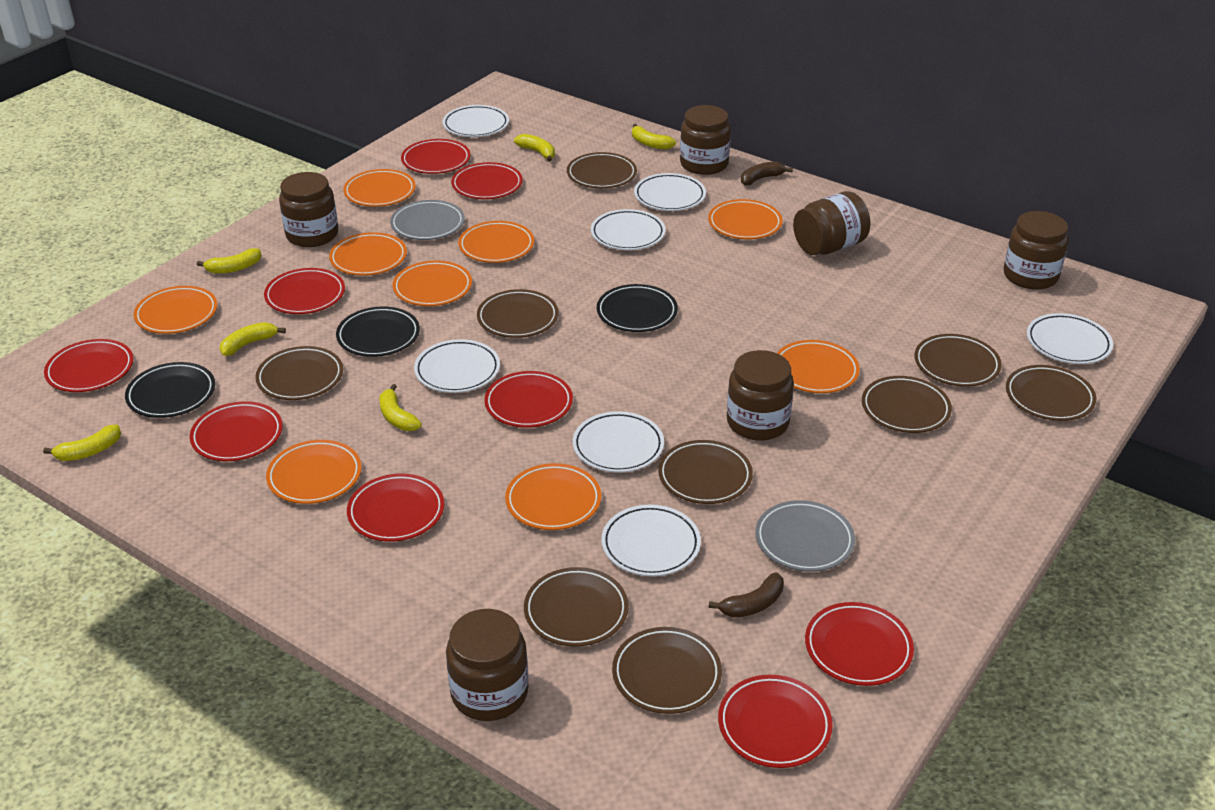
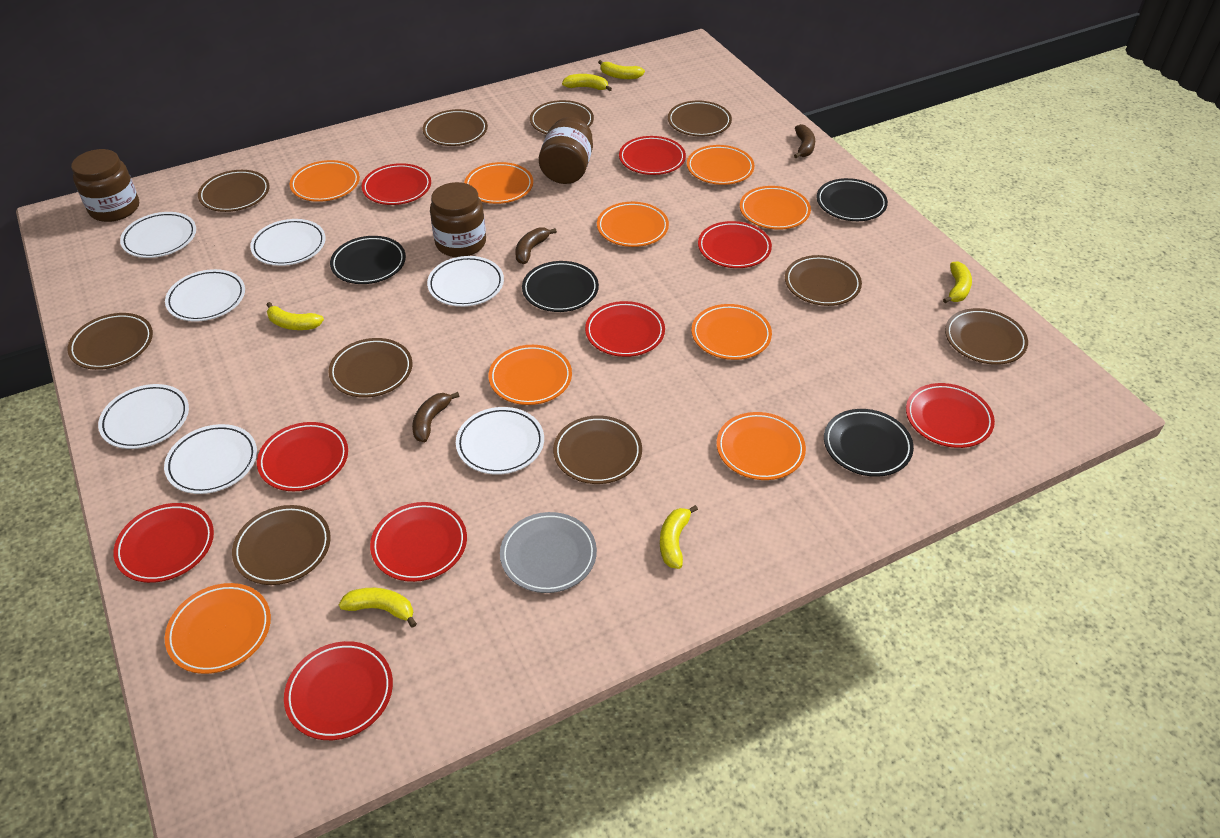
black plate: 3 -> 4
brown banana: 2 -> 3
brown jar: 6 -> 3
brown plate: 9 -> 10
grey plate: 2 -> 1

